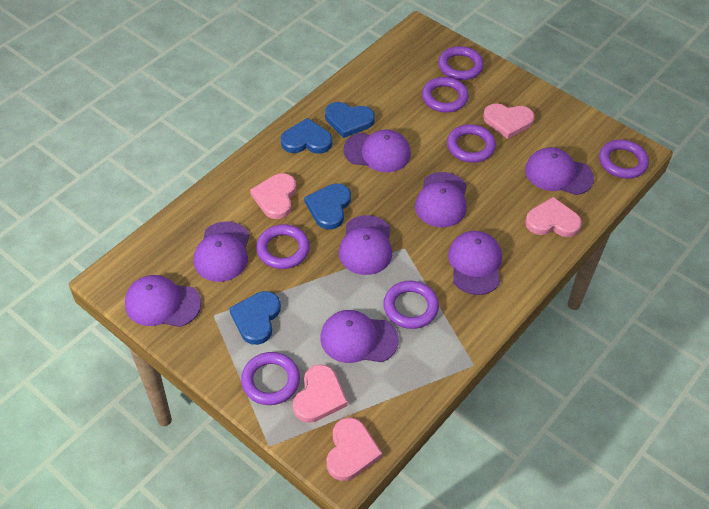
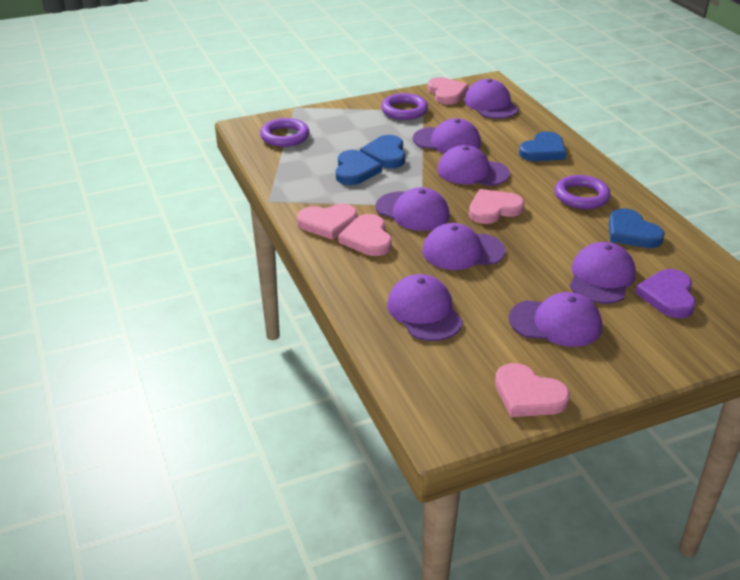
purple heart: 0 -> 1
purple ring: 7 -> 3

